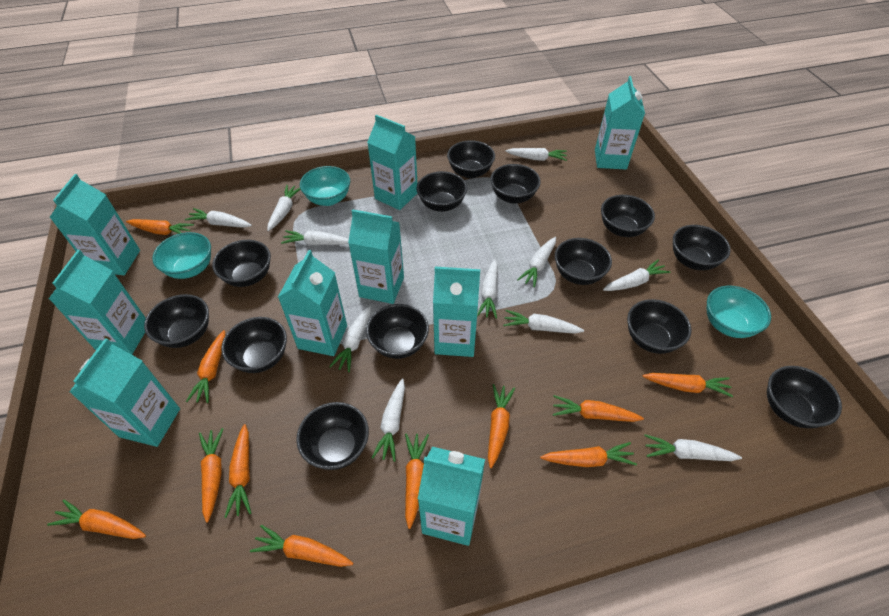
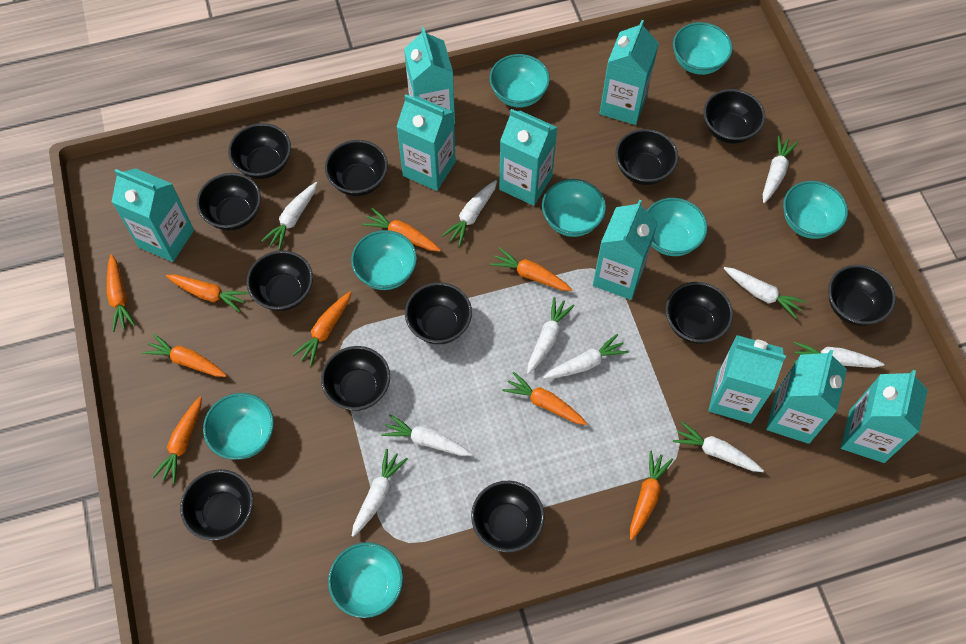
black bowl: 13 -> 12
orange carrot: 11 -> 9
turquoise bowl: 3 -> 8
white carrot: 11 -> 10

